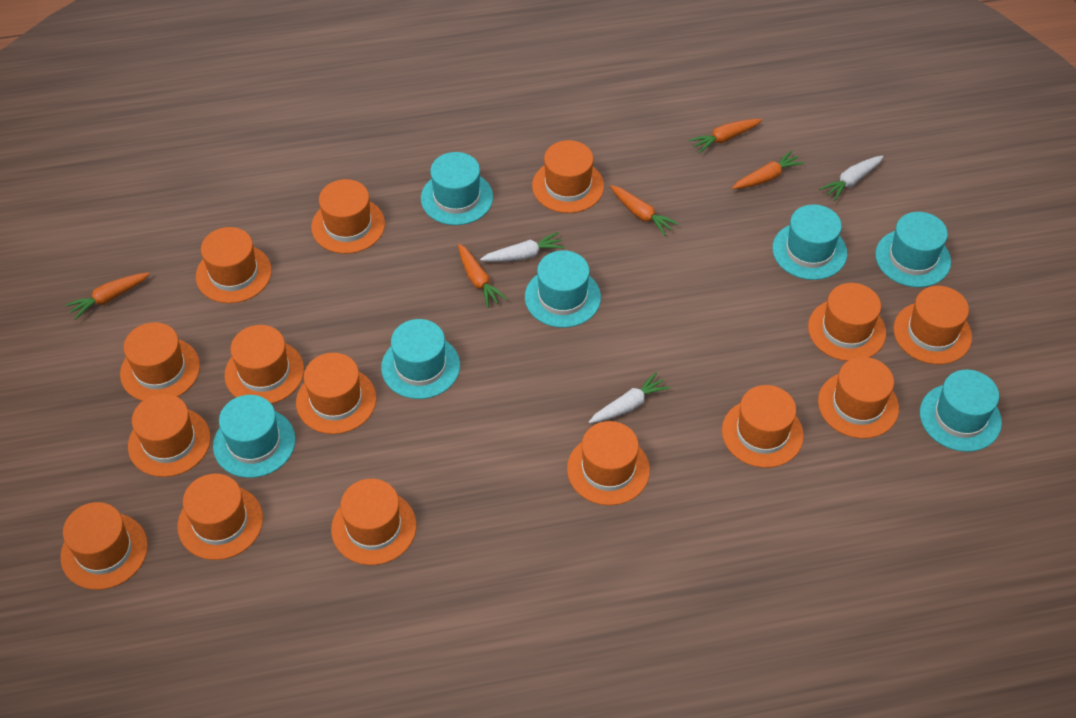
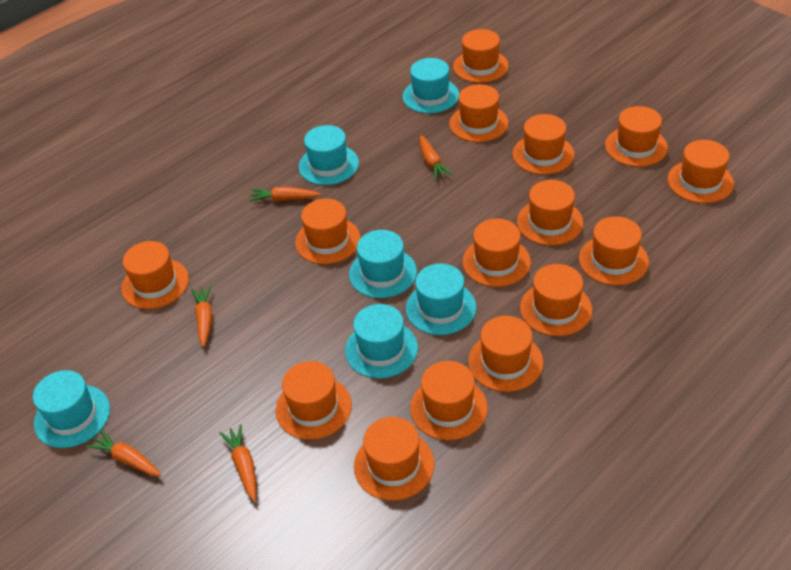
turquoise hat: 7 -> 6
white carrot: 3 -> 0

